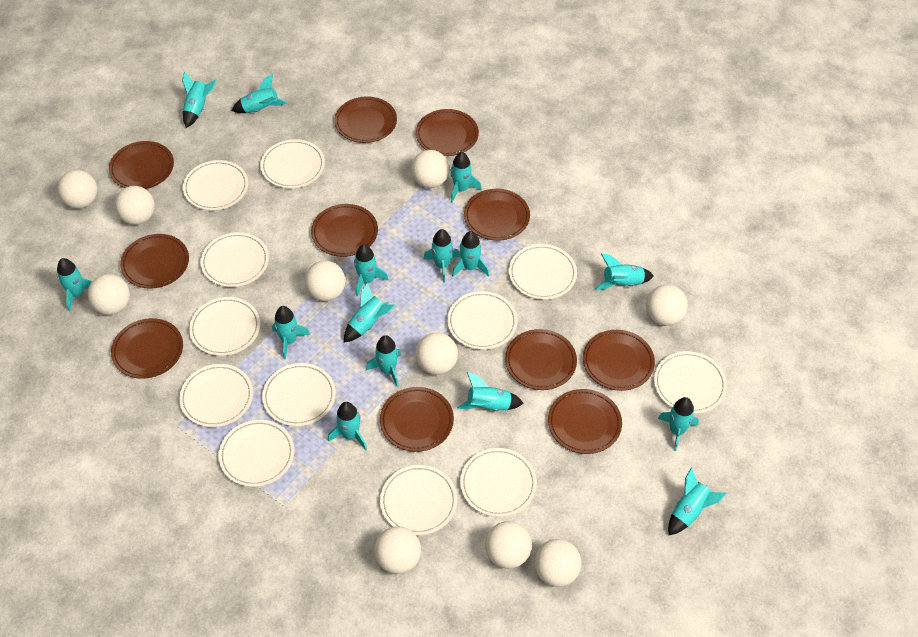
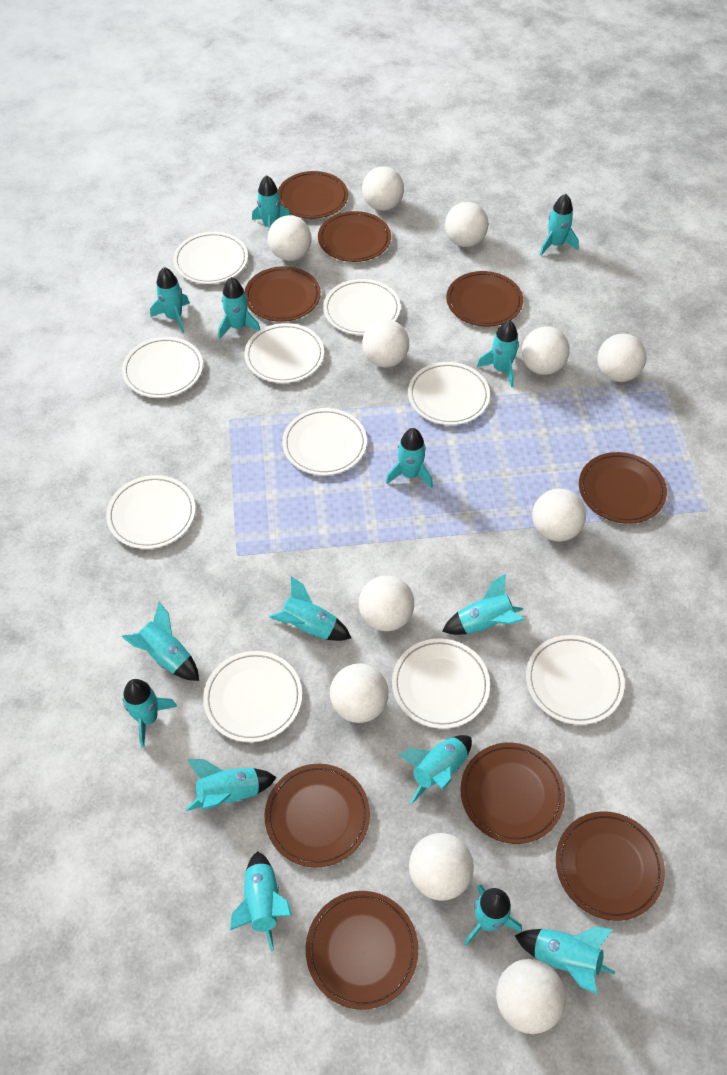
brown plate: 11 -> 9
white ball: 10 -> 11
white plate: 12 -> 10

